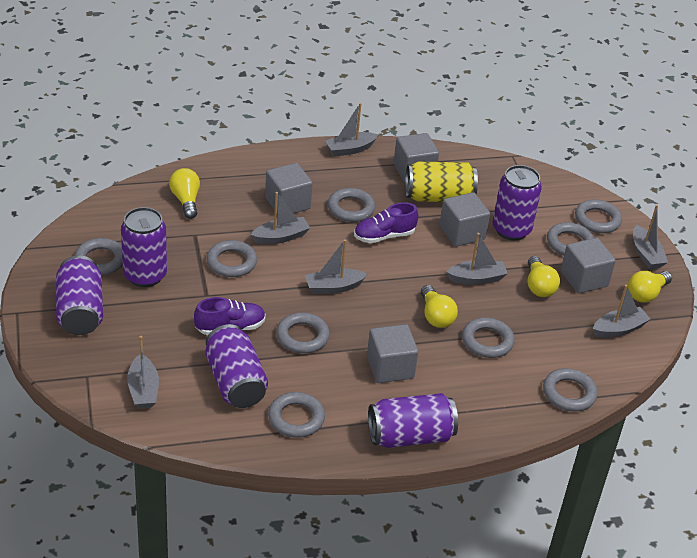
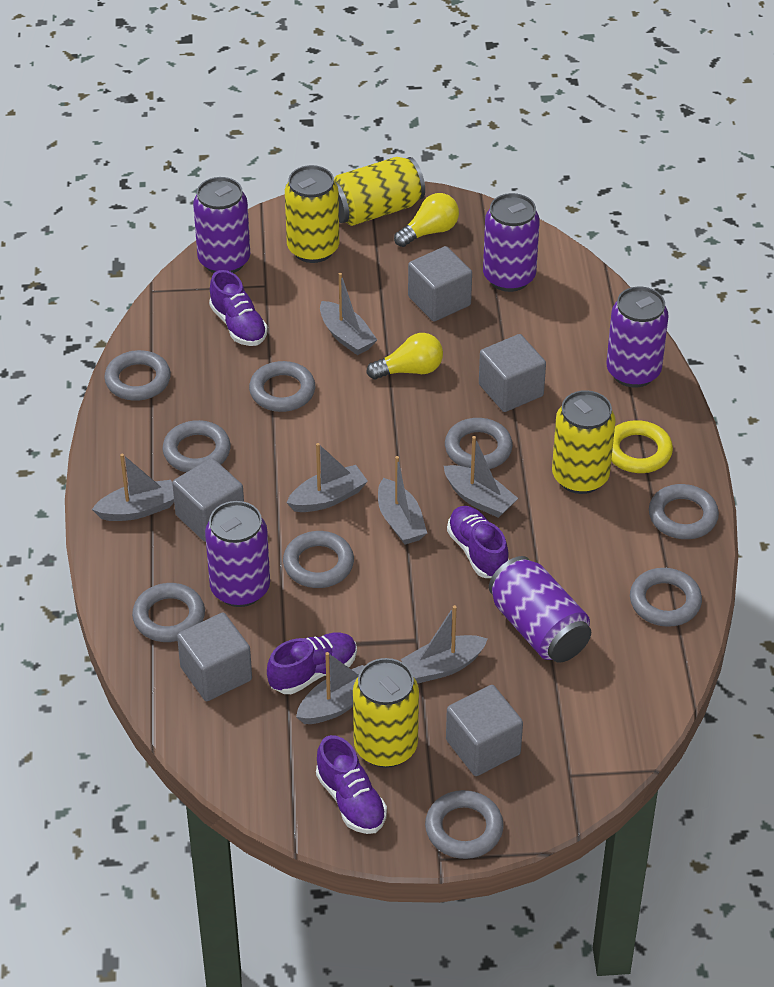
purple shoe: 2 -> 4
yellow can: 1 -> 4
yellow light bulb: 4 -> 2
yellow ring: 0 -> 1

